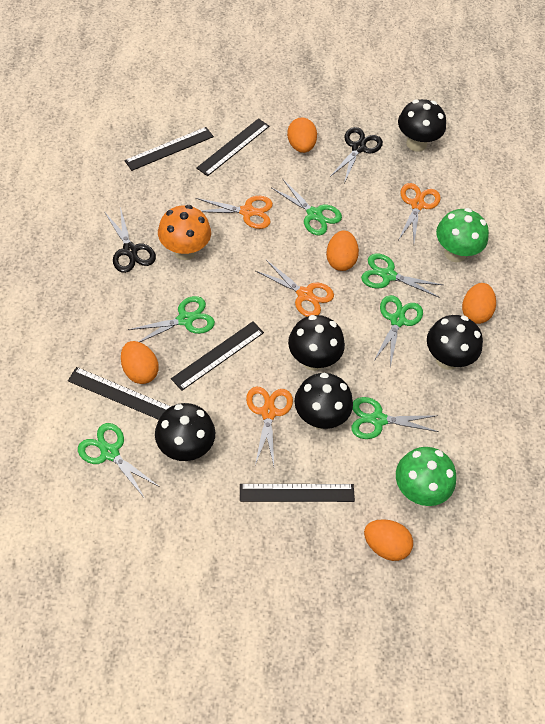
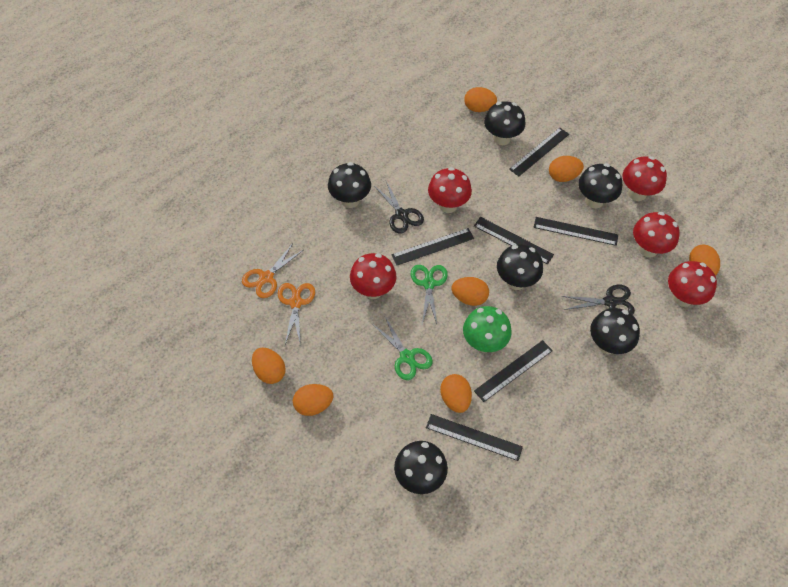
black mushroom: 5 -> 6
black ruler: 5 -> 6
green mushroom: 2 -> 1
green scissors: 6 -> 2
orange egg: 5 -> 7
orange mushroom: 1 -> 0
orange scissors: 4 -> 2
red mushroom: 0 -> 5

